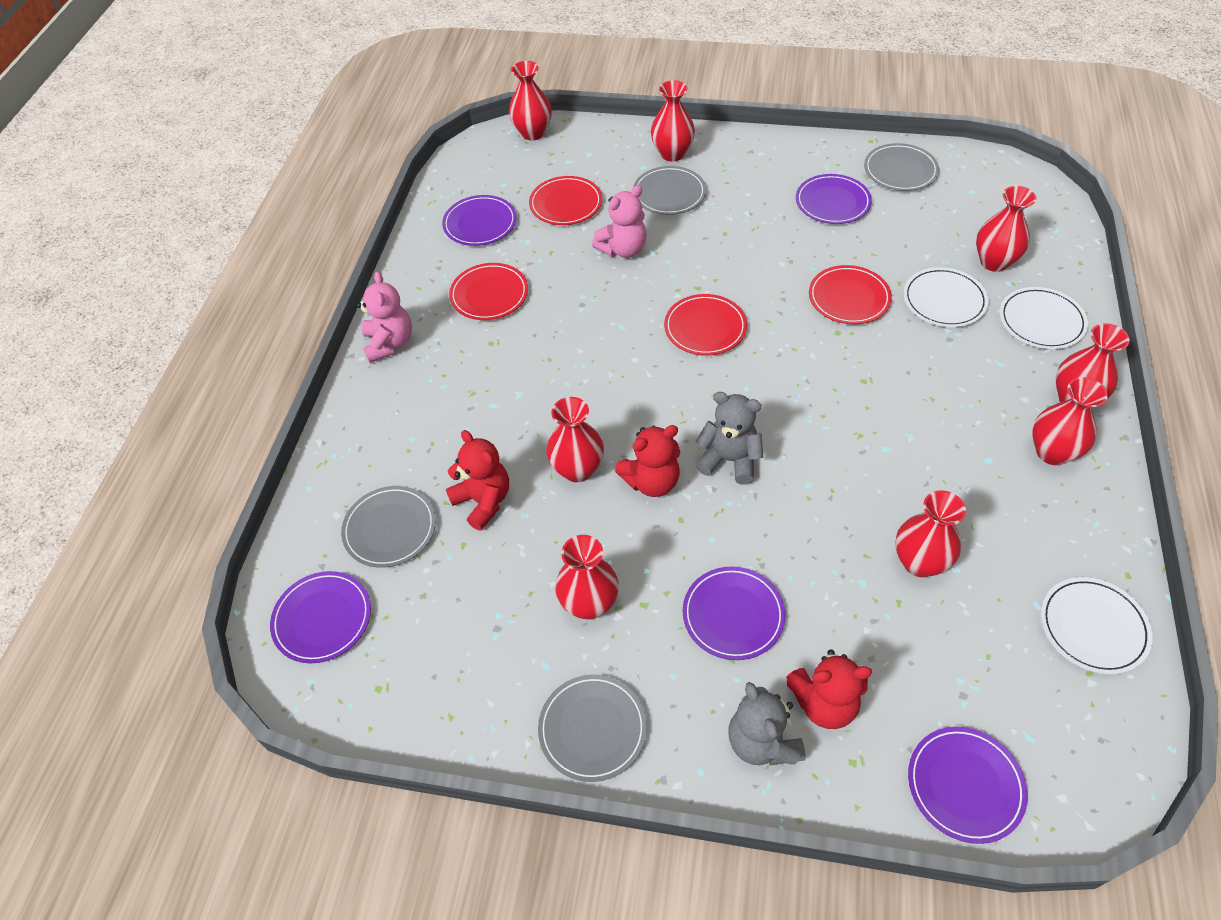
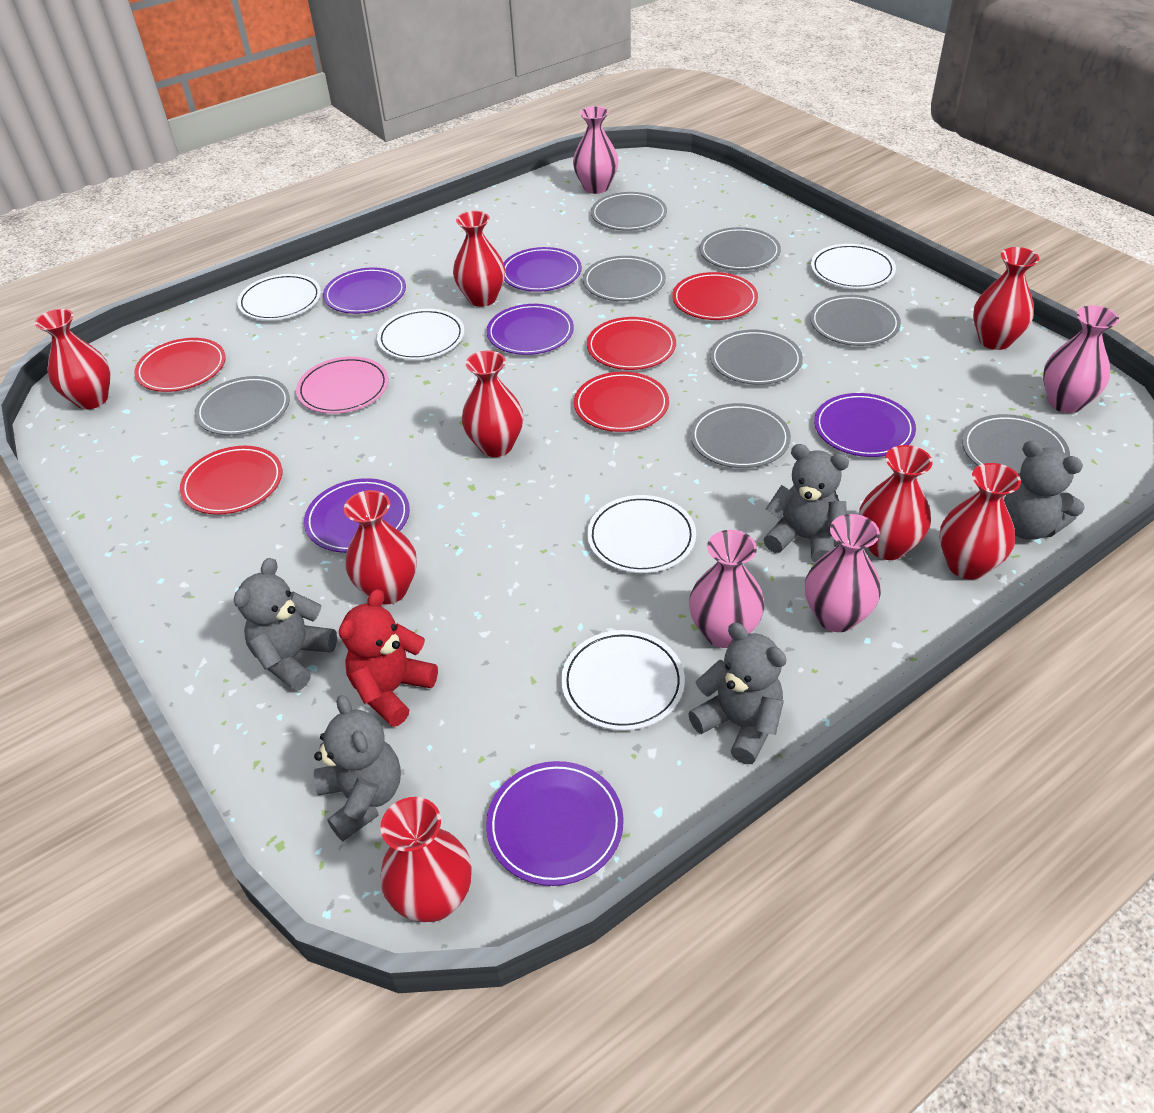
grey plate: 4 -> 8
grey teddy bear: 2 -> 5
pink plate: 0 -> 1
pink teddy bear: 2 -> 0
pink vase: 0 -> 4
purple plate: 5 -> 6
red plate: 4 -> 5
red teddy bear: 3 -> 1
white plate: 3 -> 5

